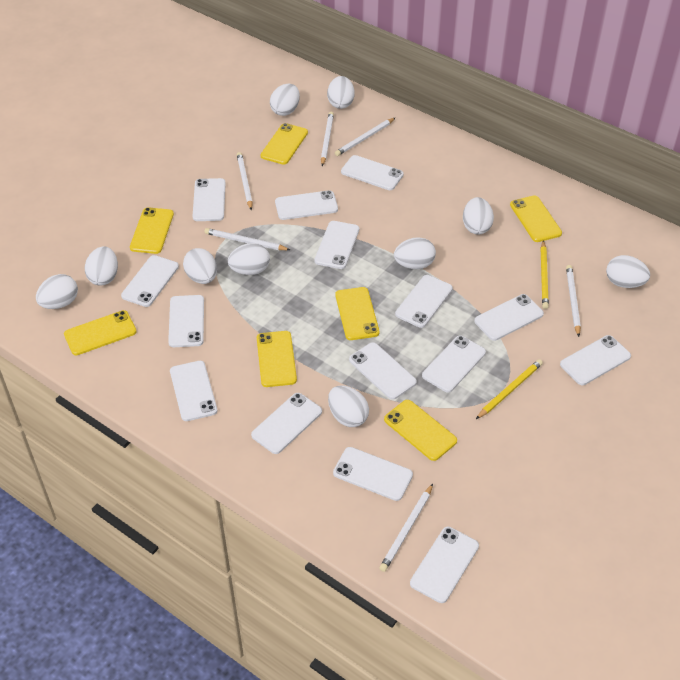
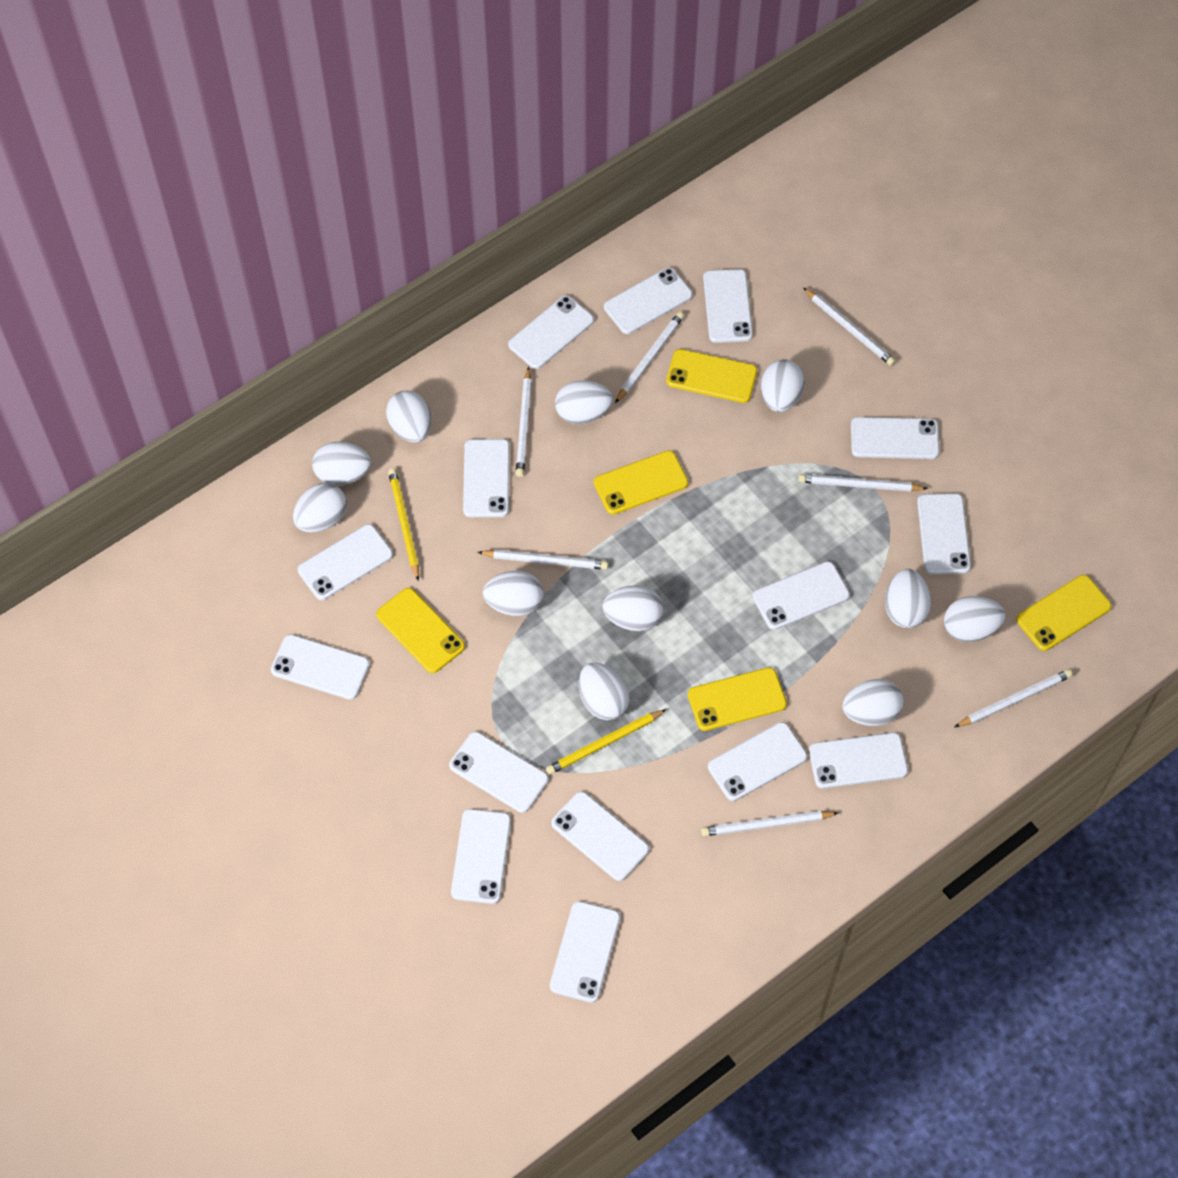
white egg: 10 -> 11
white pencil: 6 -> 7
yellow phone: 7 -> 5

